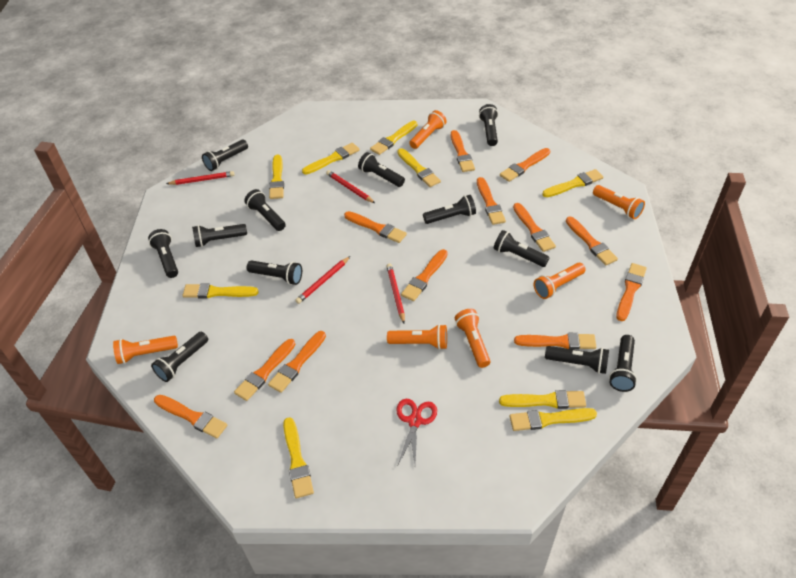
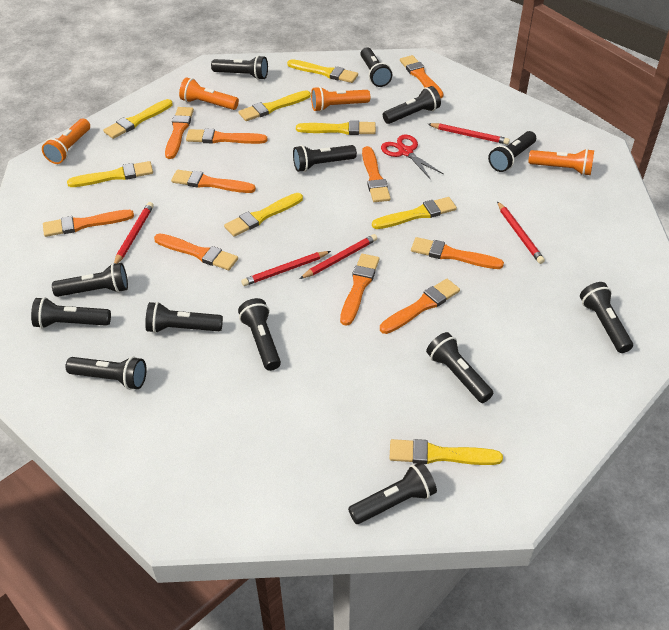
black flashlight: 12 -> 13
orange brush: 12 -> 10
orange flashlight: 6 -> 4
red pencil: 4 -> 5
yellow brush: 9 -> 8

